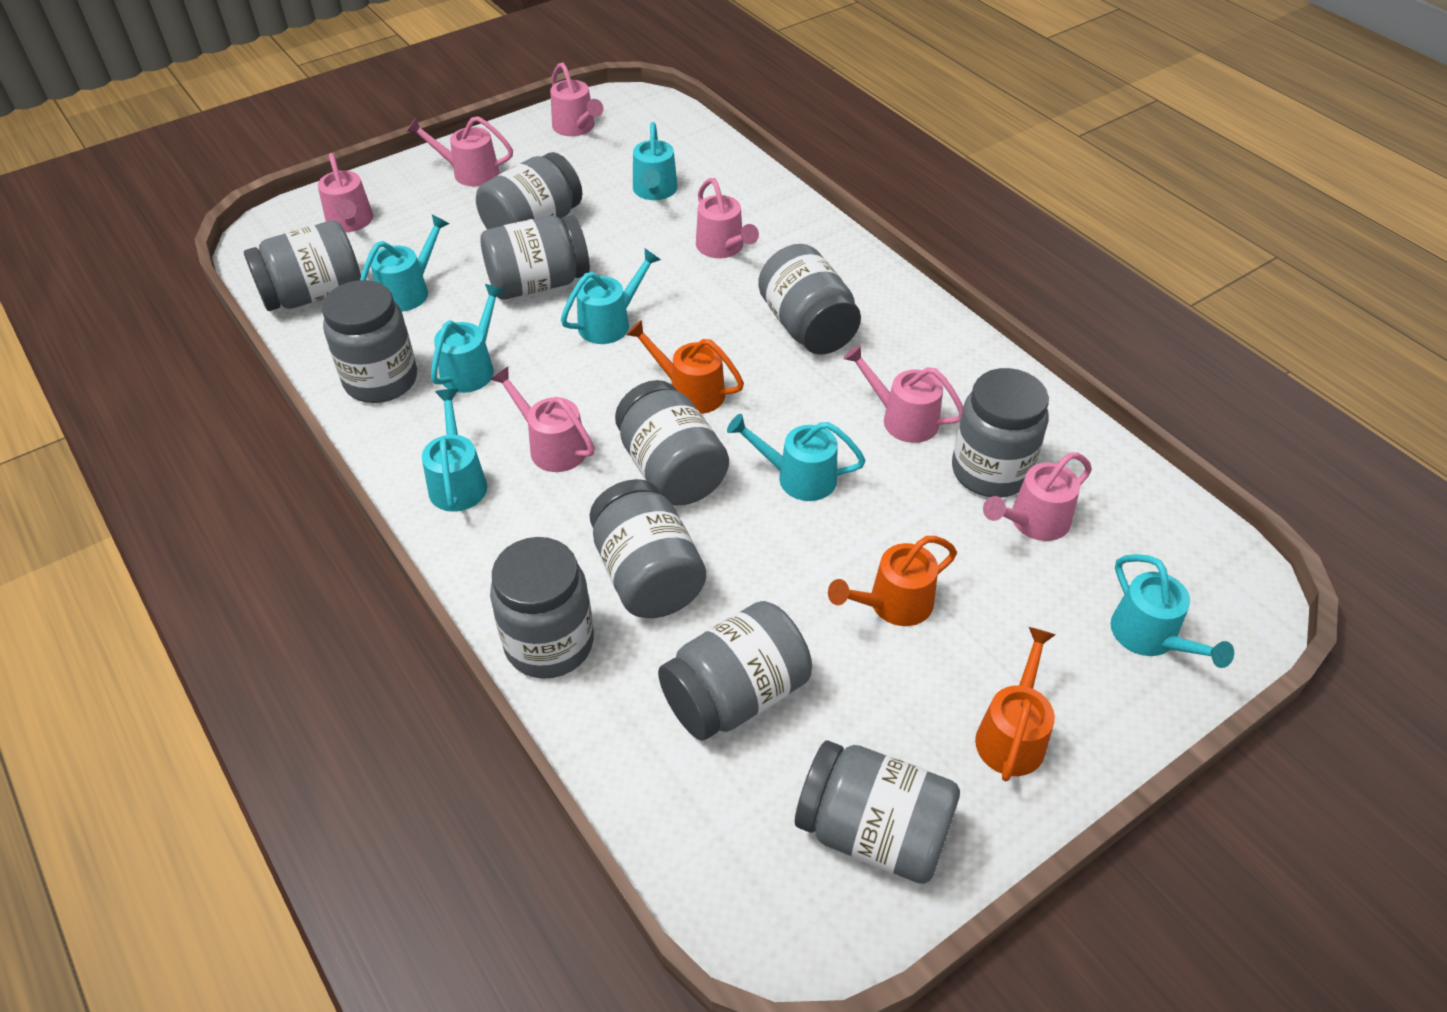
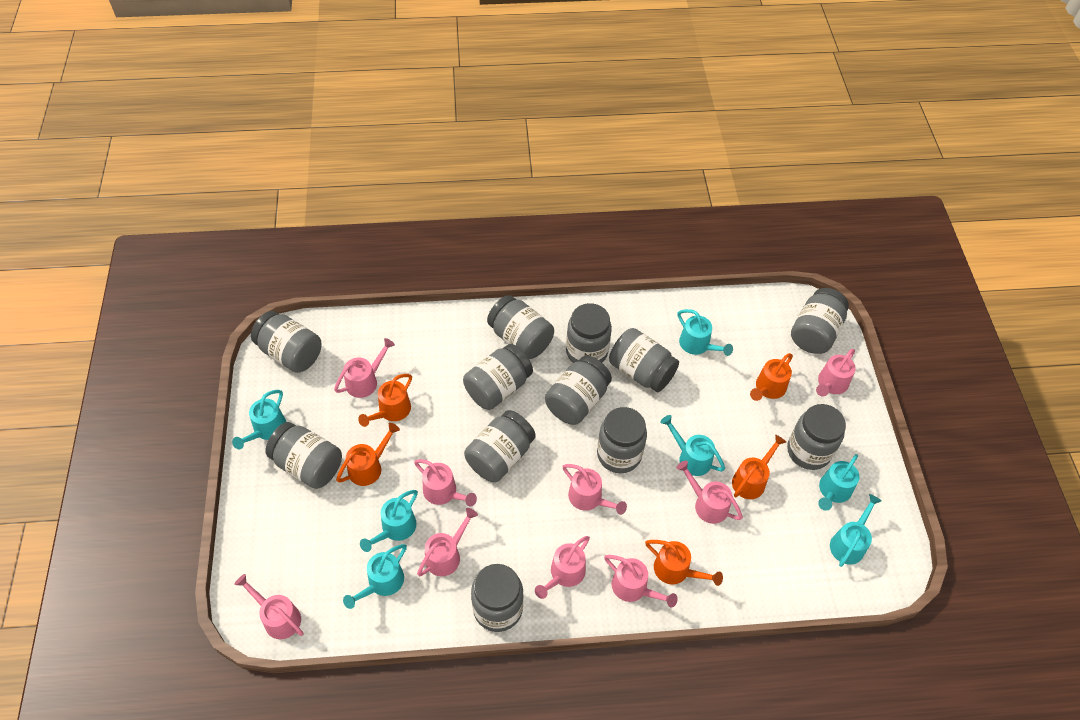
grey jar: 11 -> 12
orange watering can: 3 -> 5
pink watering can: 7 -> 9

